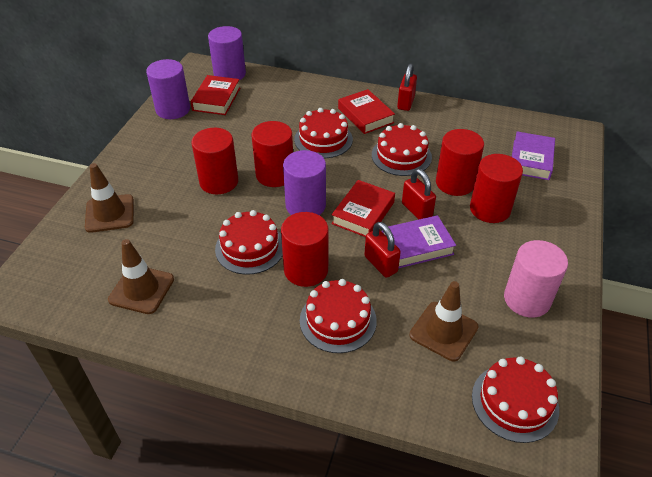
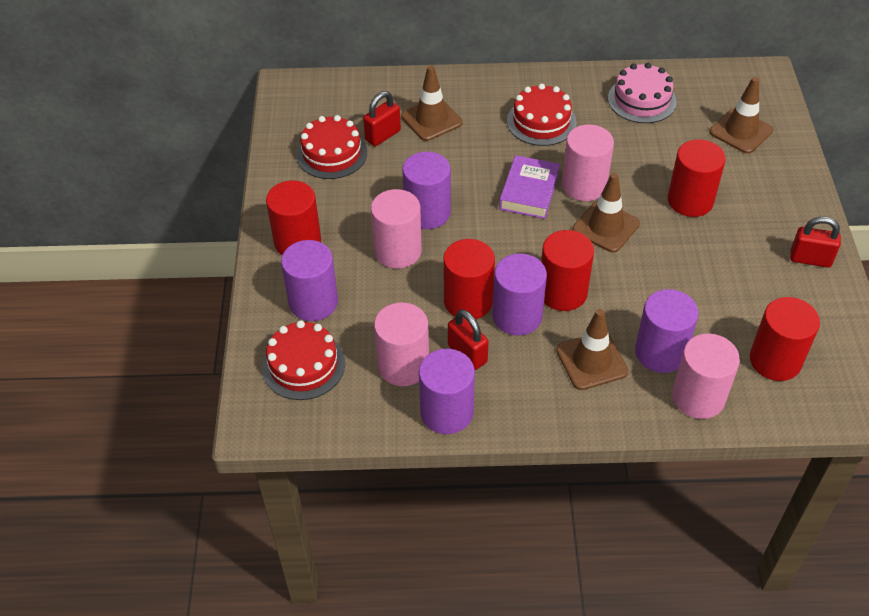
brown traffic cone: 3 -> 4
pink cake: 0 -> 1
pink cylinder: 1 -> 4
purple book: 2 -> 1
purple cylinder: 3 -> 5
red book: 3 -> 0
red cake: 5 -> 3

